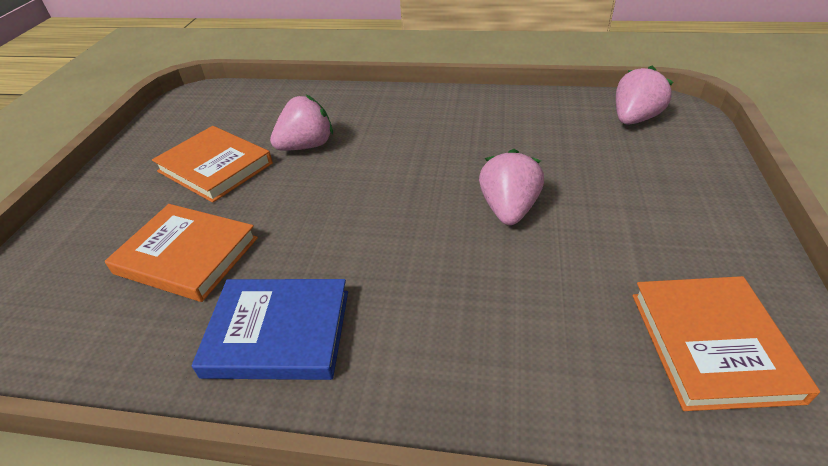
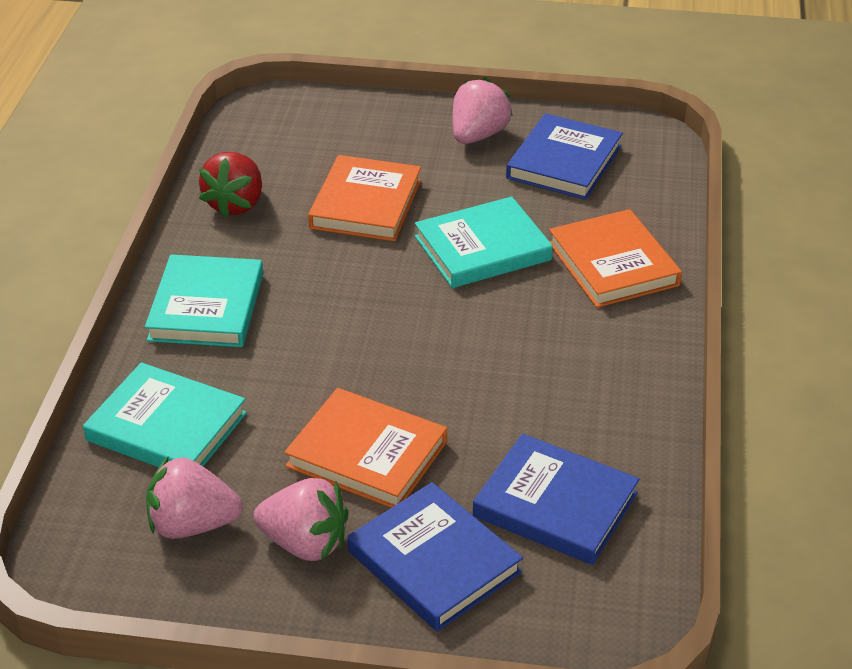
blue book: 1 -> 3
red strawberry: 0 -> 1
turquoise book: 0 -> 3

